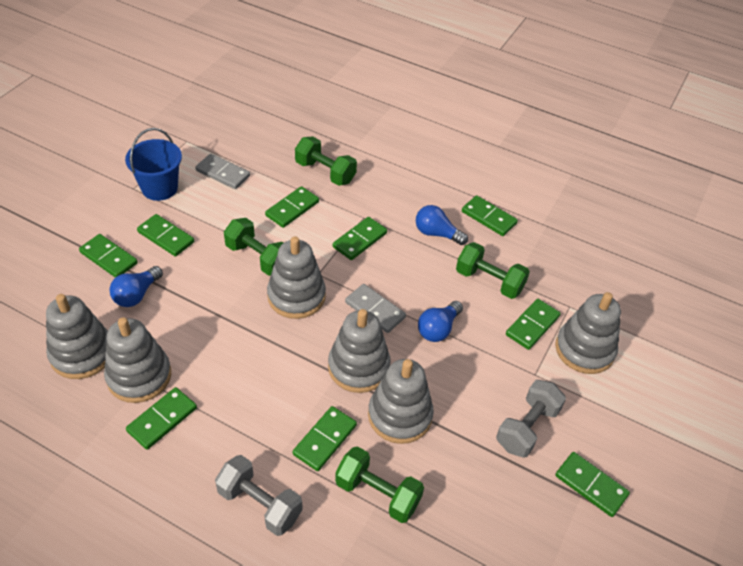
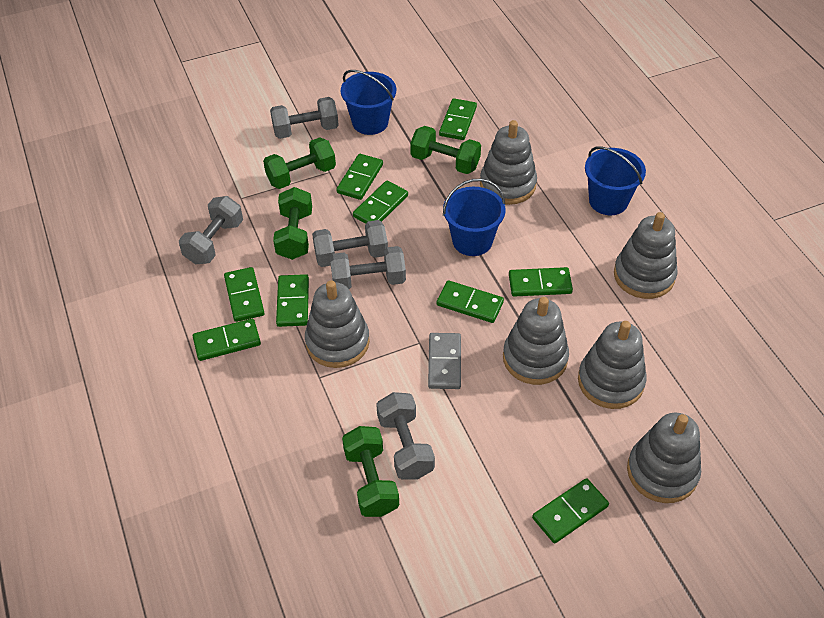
blue bucket: 1 -> 3
blue light bulb: 3 -> 0
grey domino: 2 -> 1
grey dumbbell: 2 -> 5

